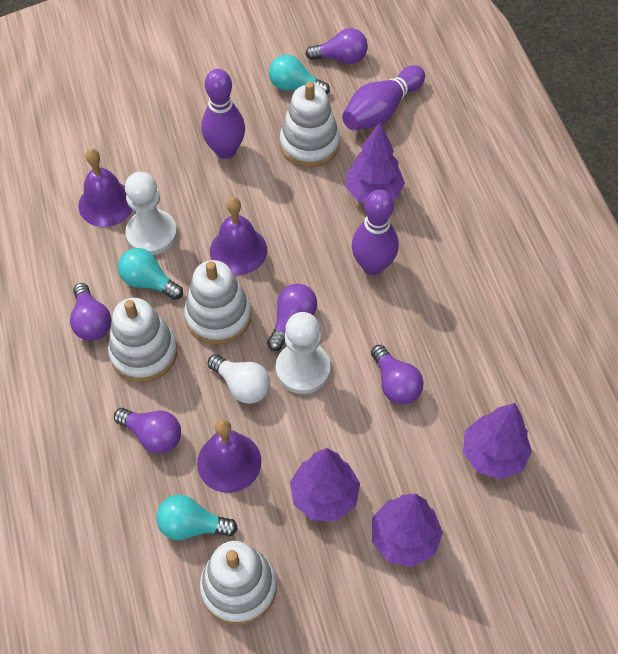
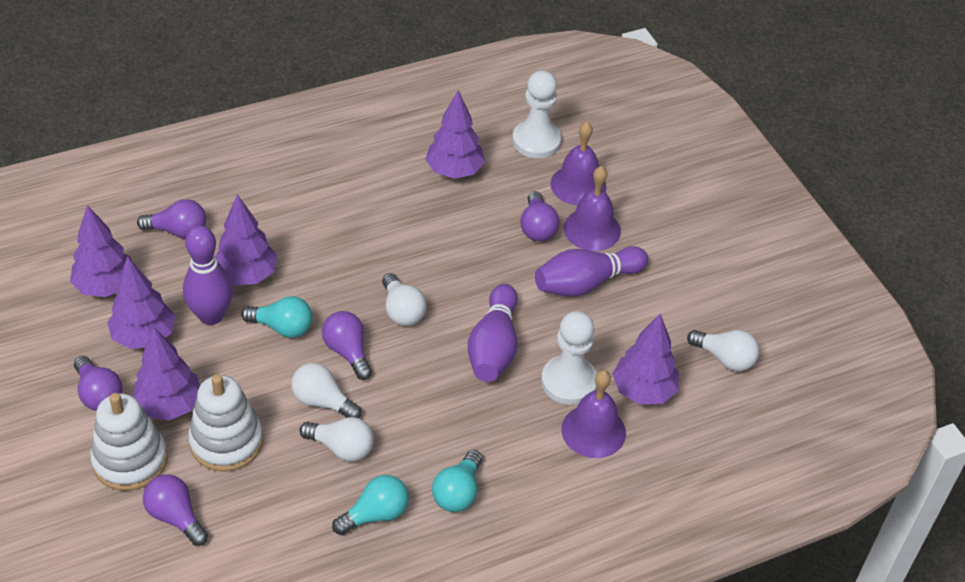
purple tree: 4 -> 6
white light bulb: 1 -> 4
white stacking toy: 4 -> 2

